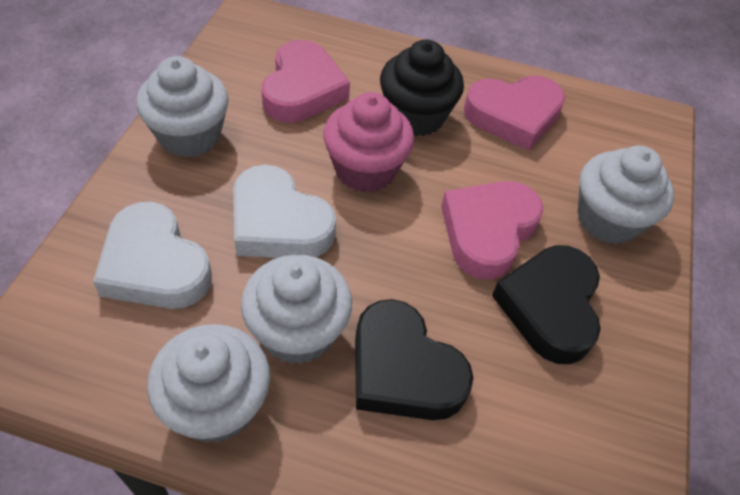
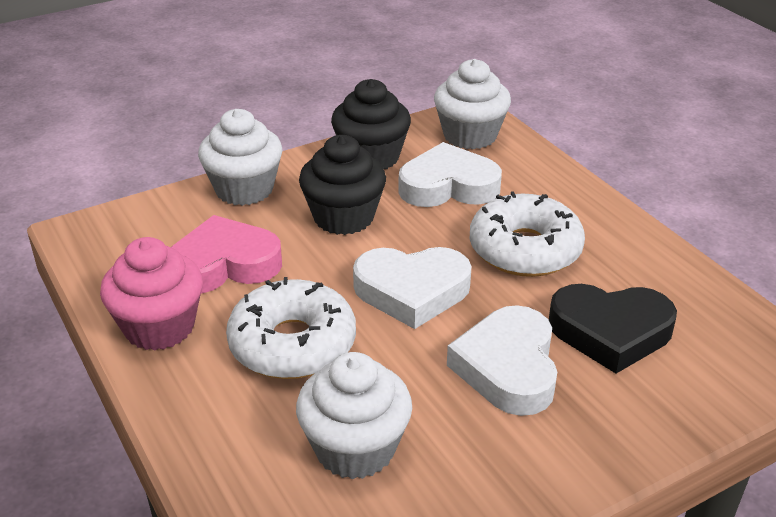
black cupcake: 1 -> 2
black heart: 2 -> 1
pink heart: 3 -> 1
white cupcake: 4 -> 3
white donut: 0 -> 2
white heart: 2 -> 3

